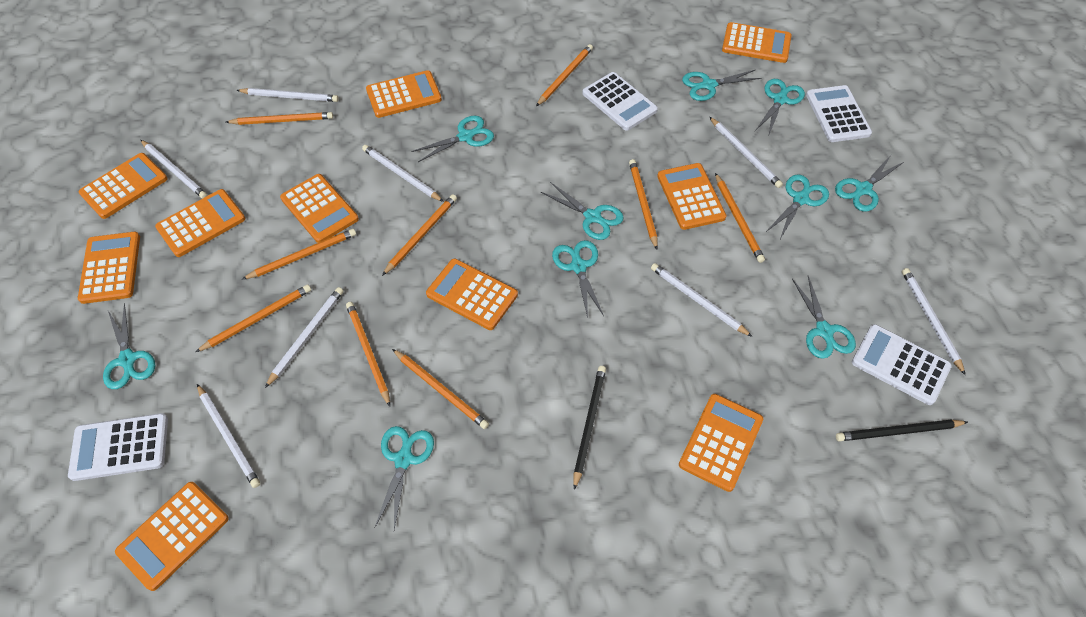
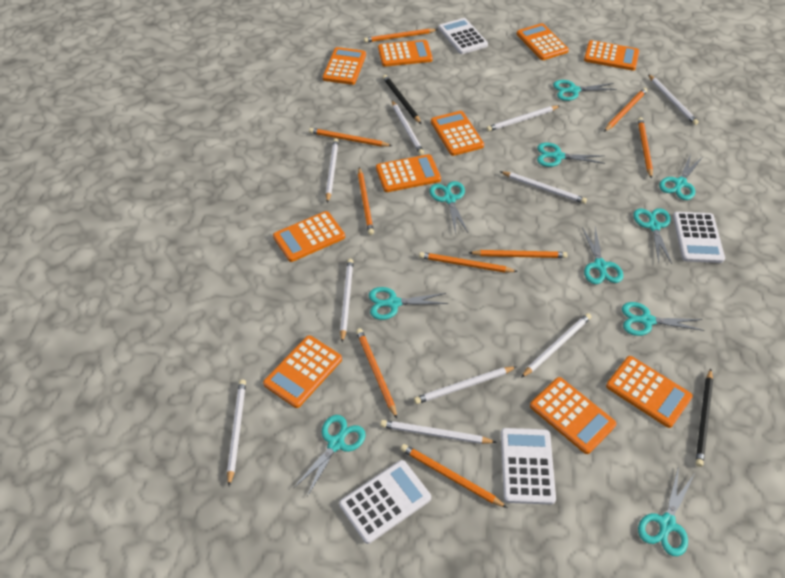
white pencil: 8 -> 10

